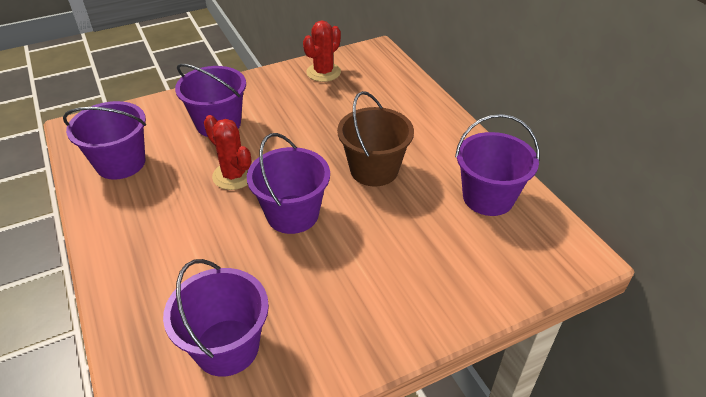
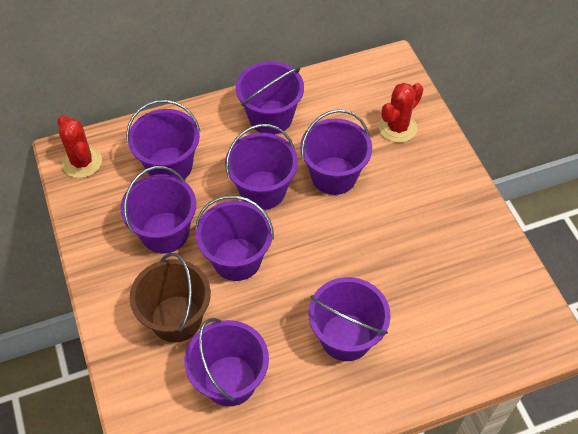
purple bucket: 5 -> 8

